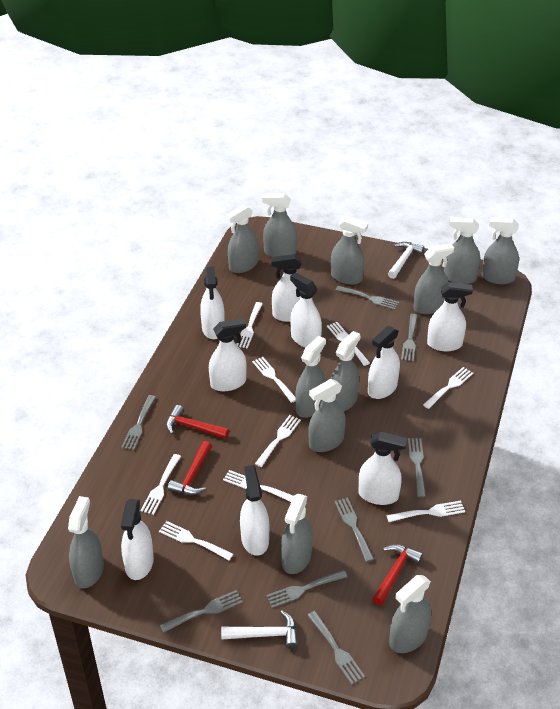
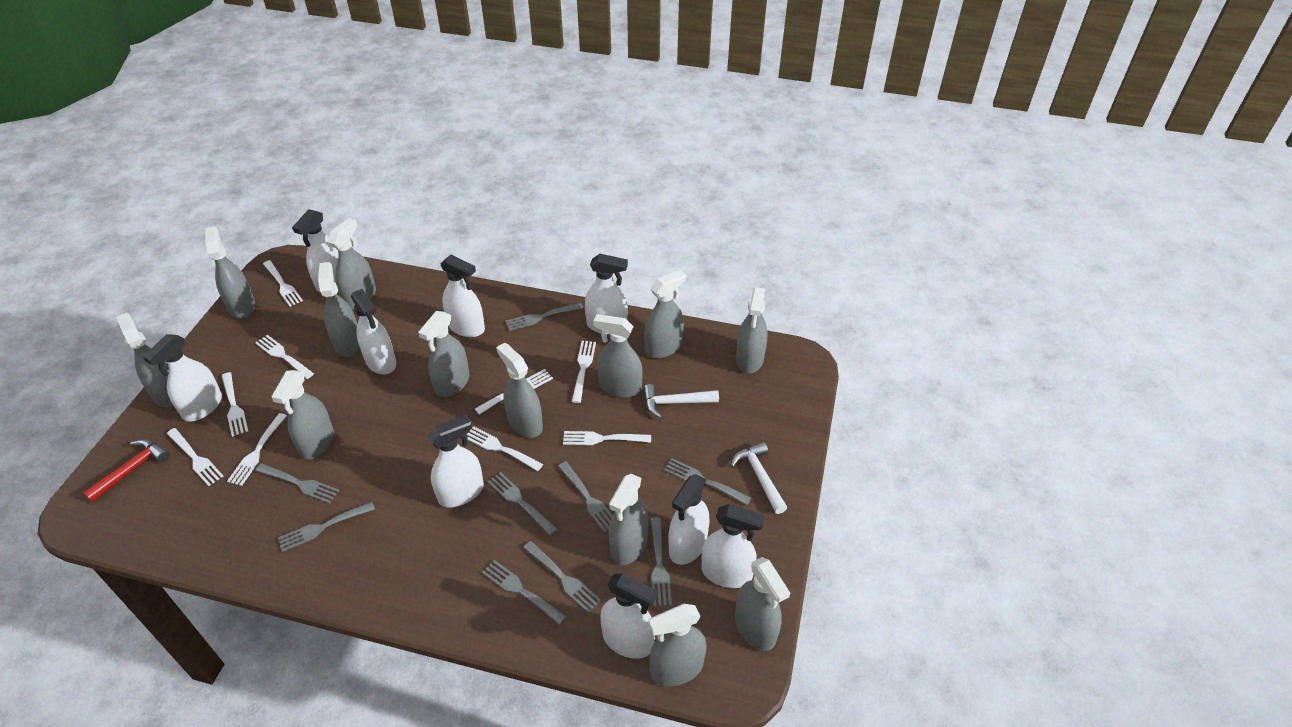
grey fork: 8 -> 9
grey spray bottle: 12 -> 13
red hammer: 3 -> 1

